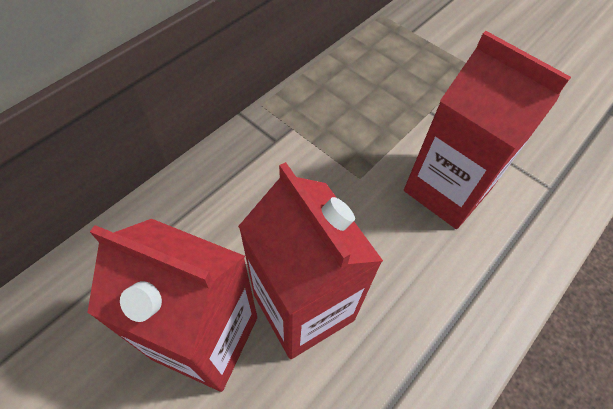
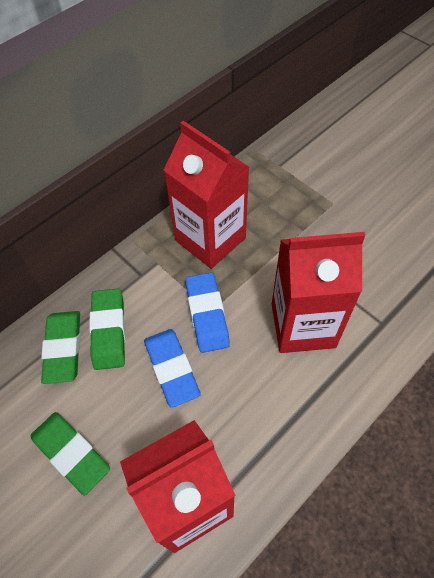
blue eraser: 0 -> 2
green eraser: 0 -> 3

